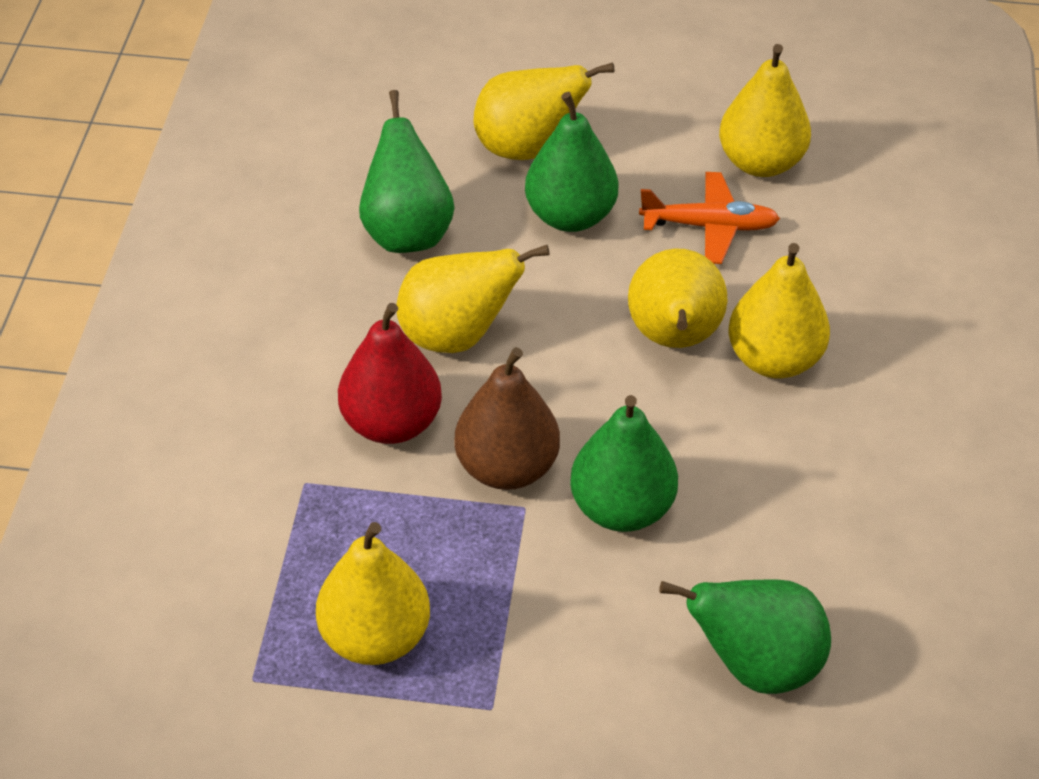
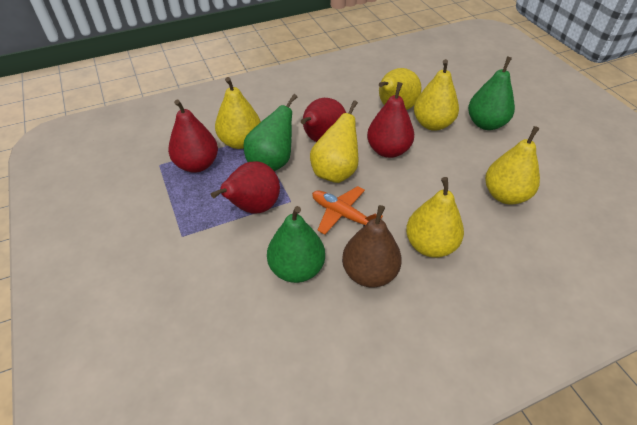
green pear: 4 -> 3
red pear: 1 -> 4

